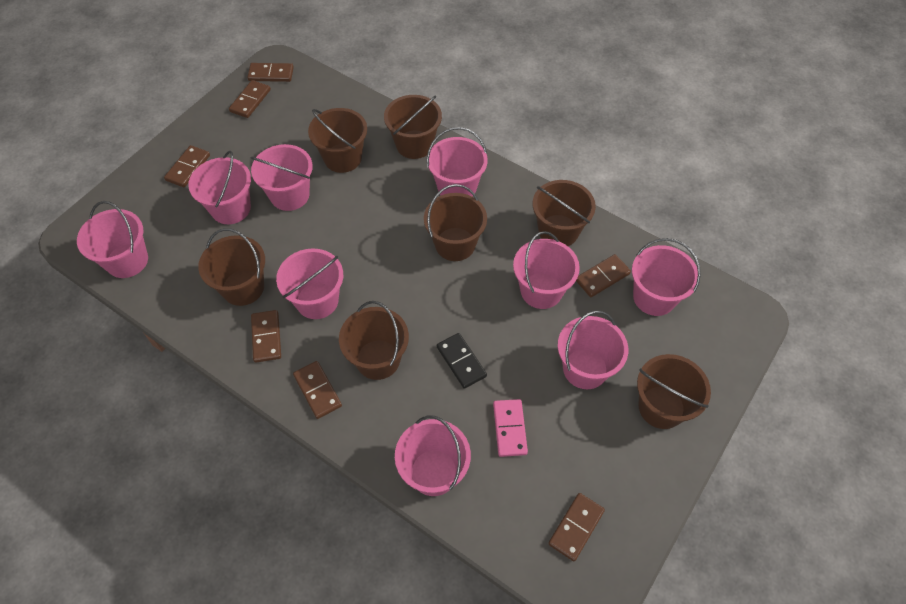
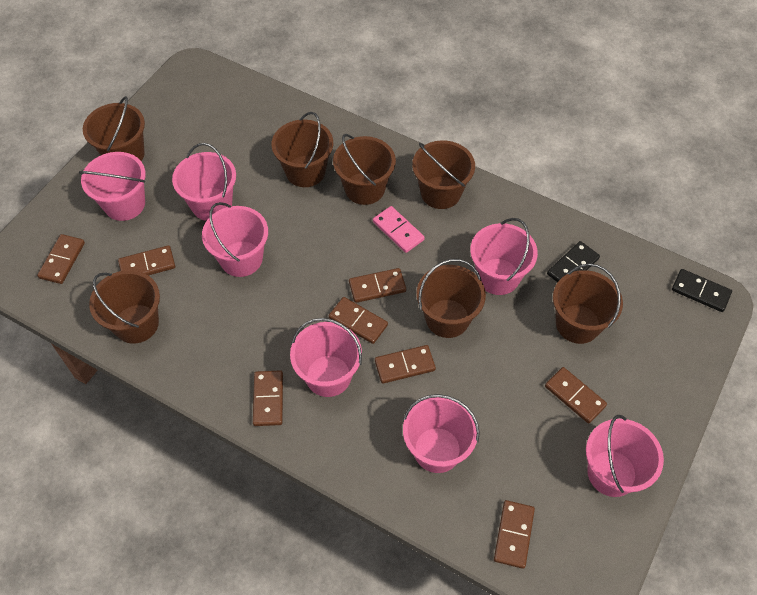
black domino: 1 -> 2
brown domino: 7 -> 8
pink bucket: 9 -> 7

